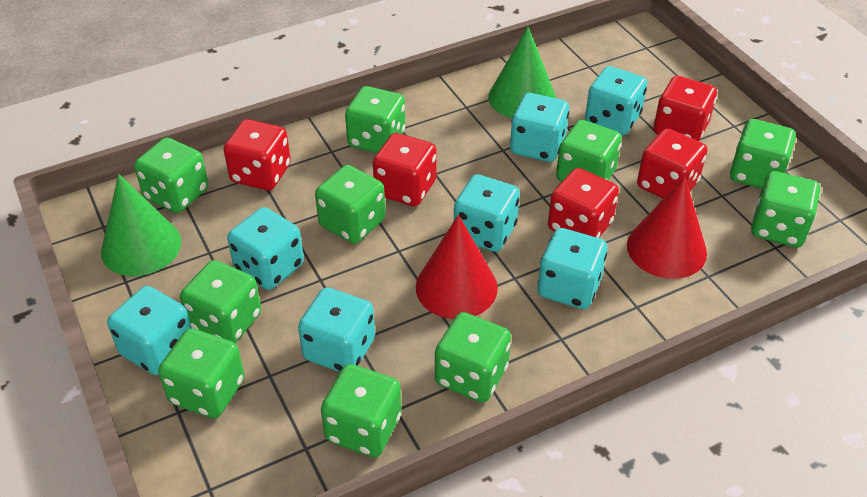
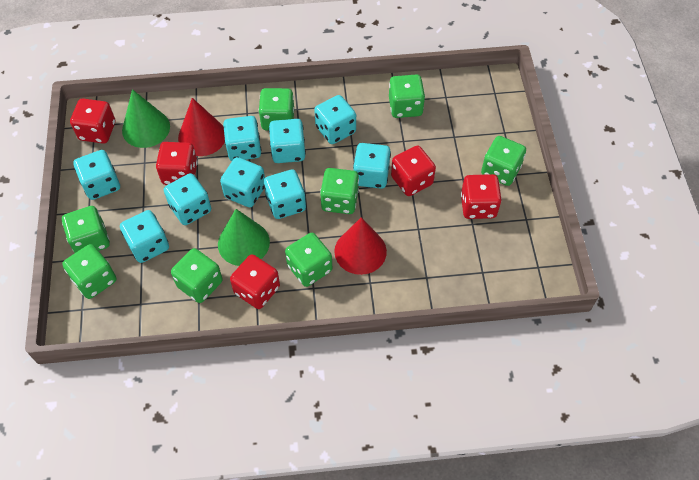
green dice: 10 -> 8
turquoise dice: 7 -> 9

